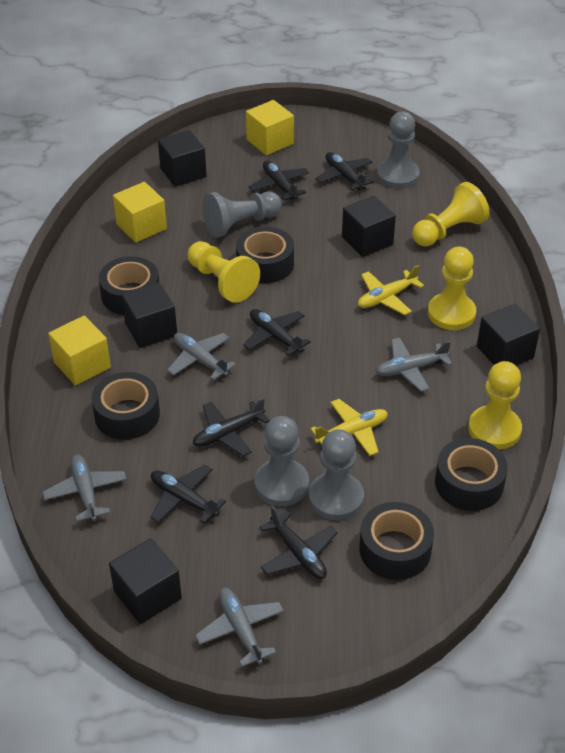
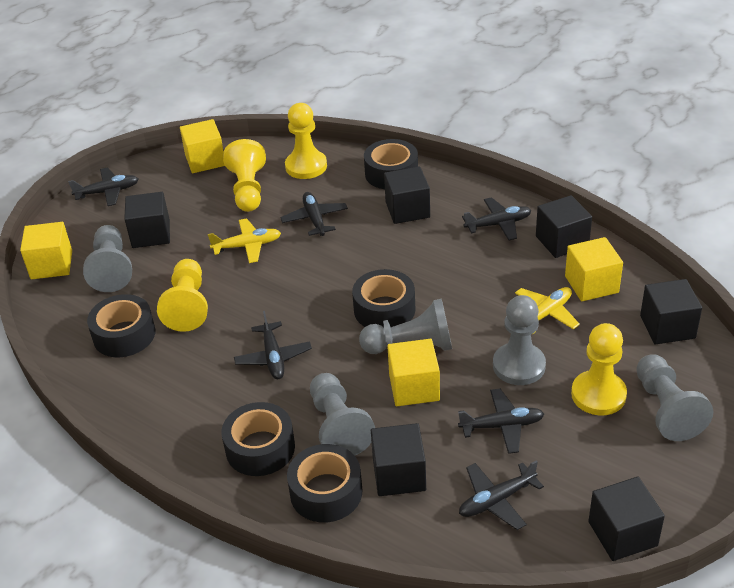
black cube: 5 -> 6
grey pawn: 4 -> 5
grey plane: 4 -> 0
yellow cube: 3 -> 4

